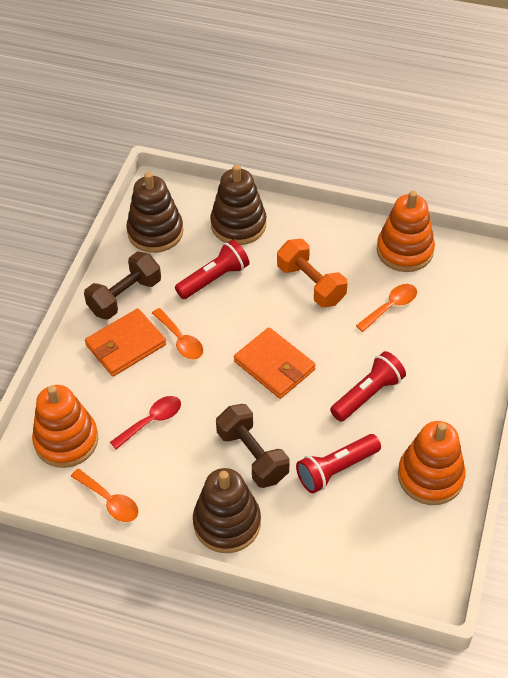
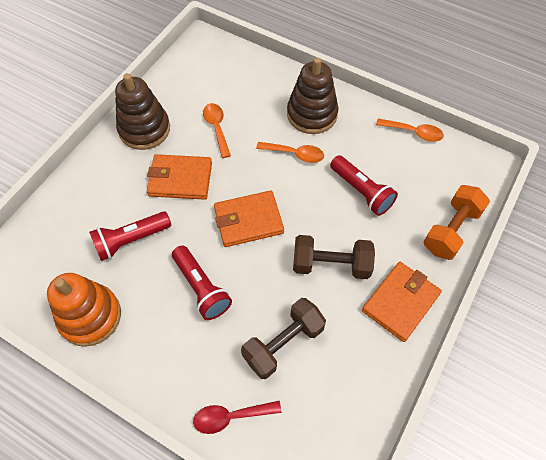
brown stacking toy: 3 -> 2
orange stacking toy: 3 -> 1
orange wallet: 2 -> 3

